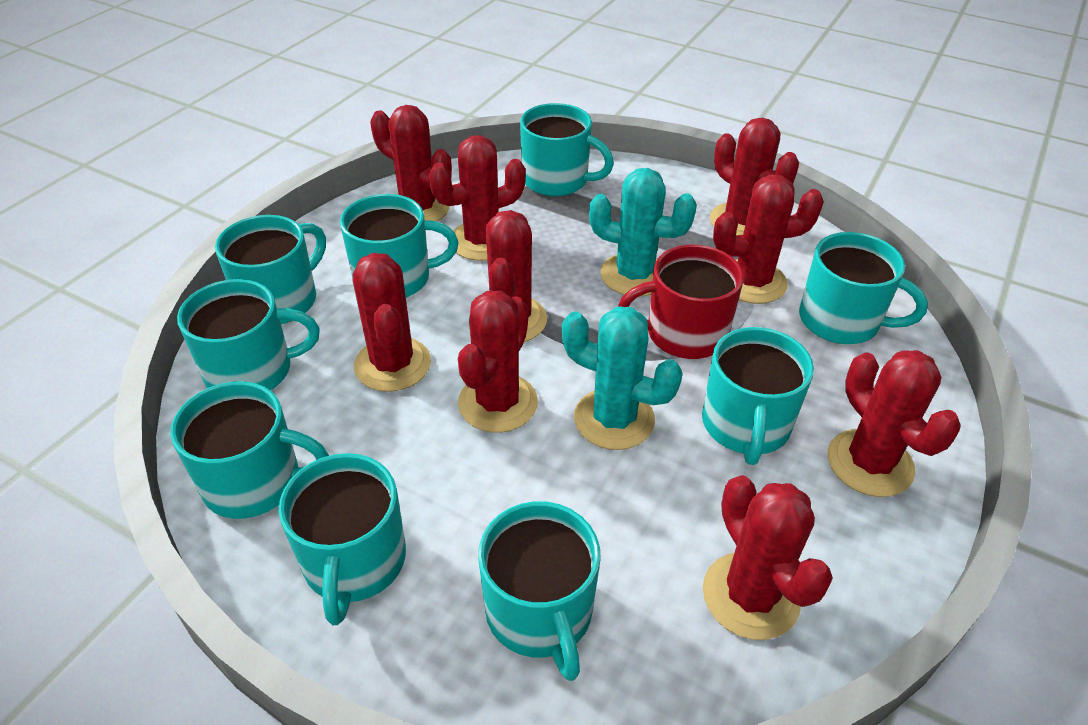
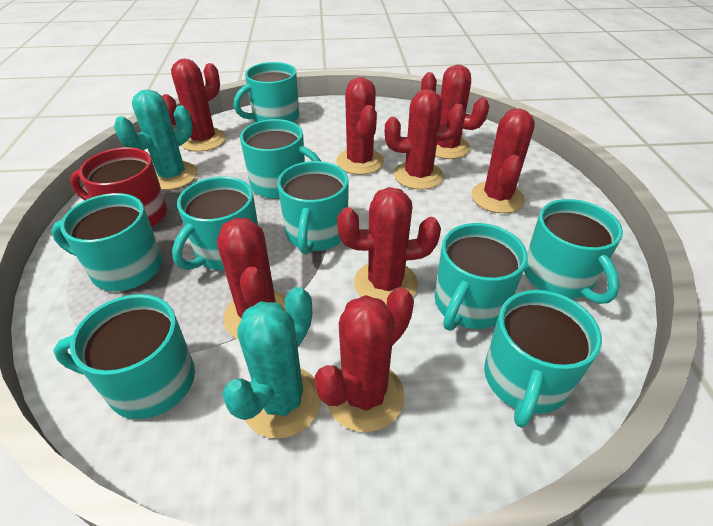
red cactus: 9 -> 8

